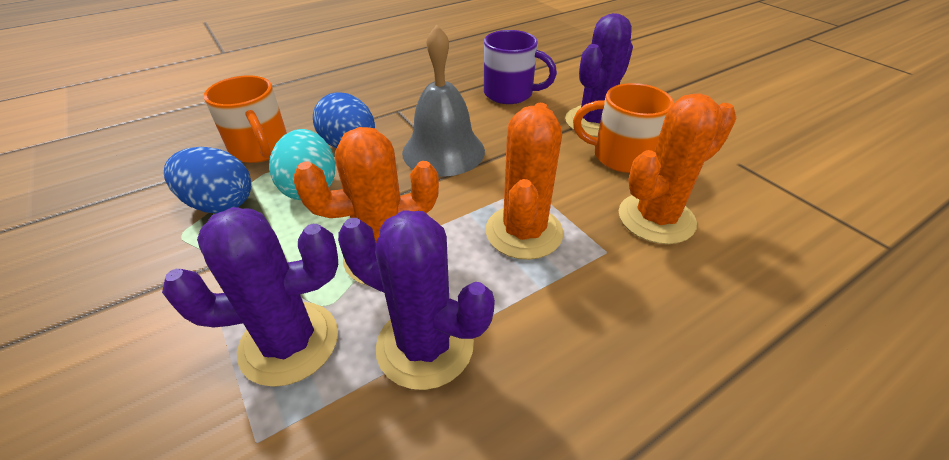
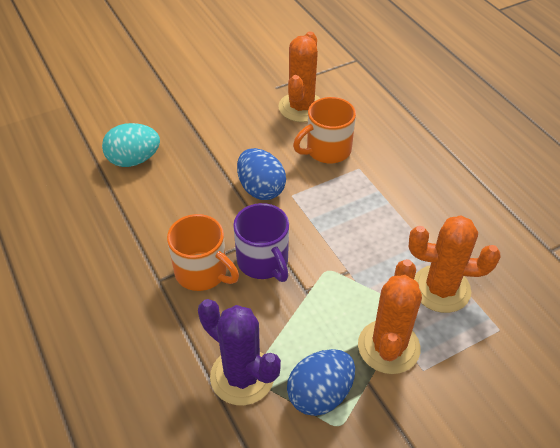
grey bell: 1 -> 0
purple cactus: 3 -> 1

